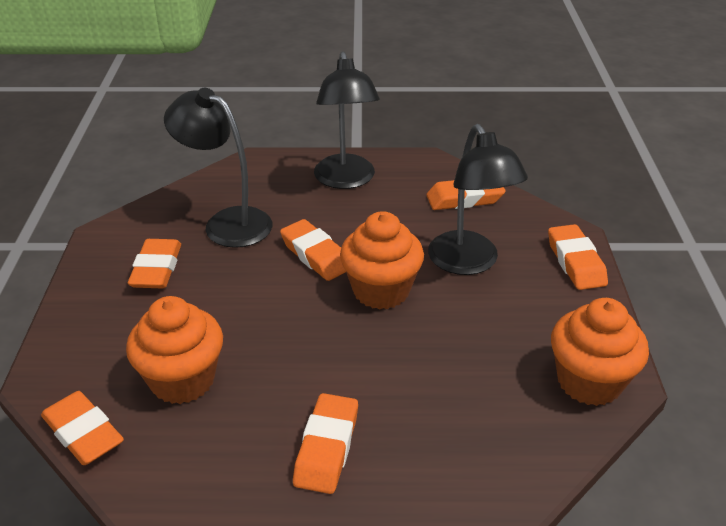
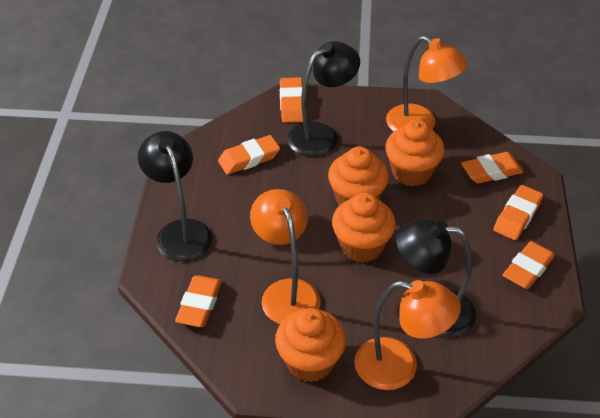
orange cupcake: 3 -> 4
orange lamp: 0 -> 3

